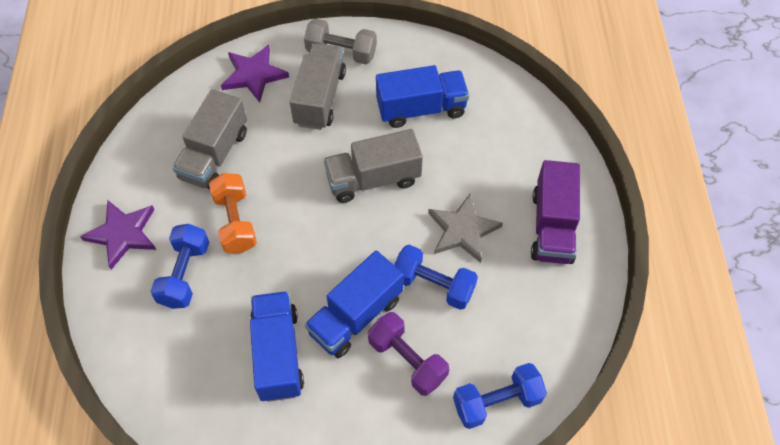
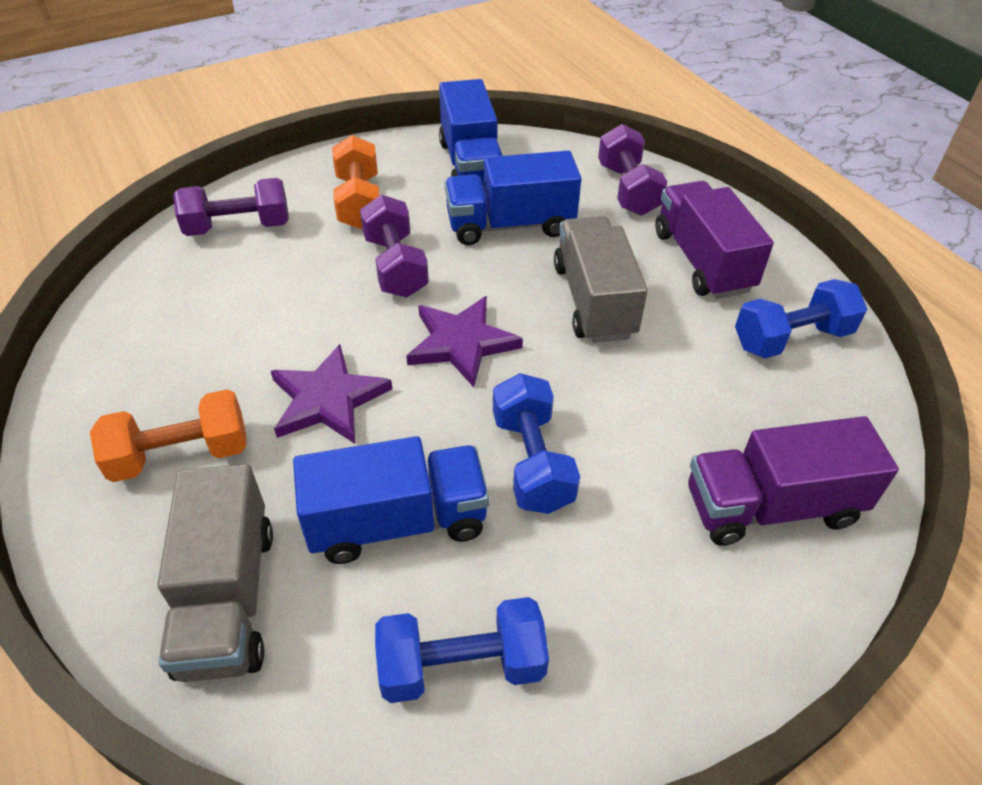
grey dumbbell: 1 -> 0
grey star: 1 -> 0
grey truck: 3 -> 2
orange dumbbell: 1 -> 2
purple dumbbell: 1 -> 3
purple truck: 1 -> 2

